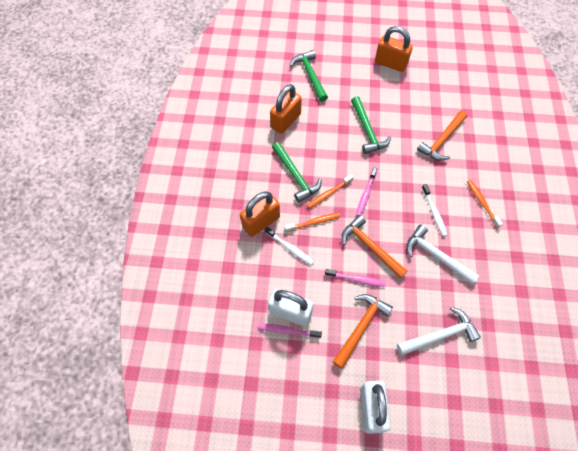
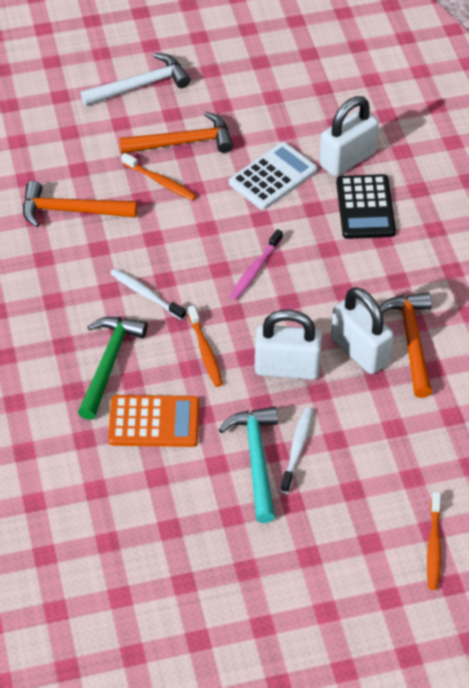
black calculator: 0 -> 1
green hammer: 3 -> 1
orange calculator: 0 -> 1
orange padlock: 3 -> 0
pink toothbrush: 3 -> 1
turquoise hammer: 0 -> 1
white calculator: 0 -> 1
white hammer: 2 -> 1
white padlock: 2 -> 3

